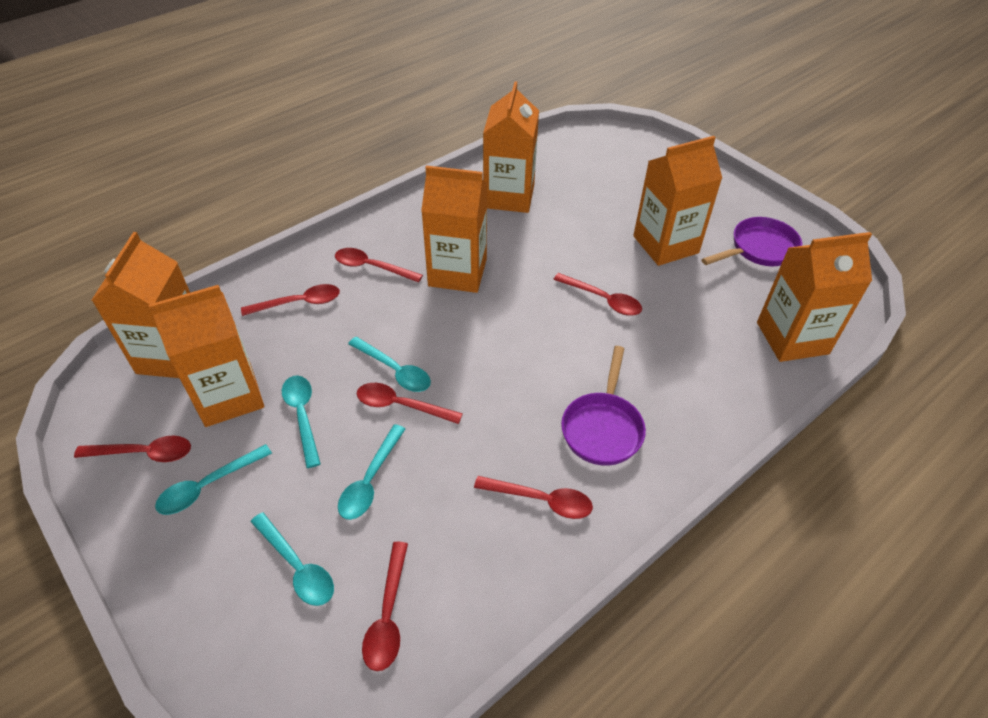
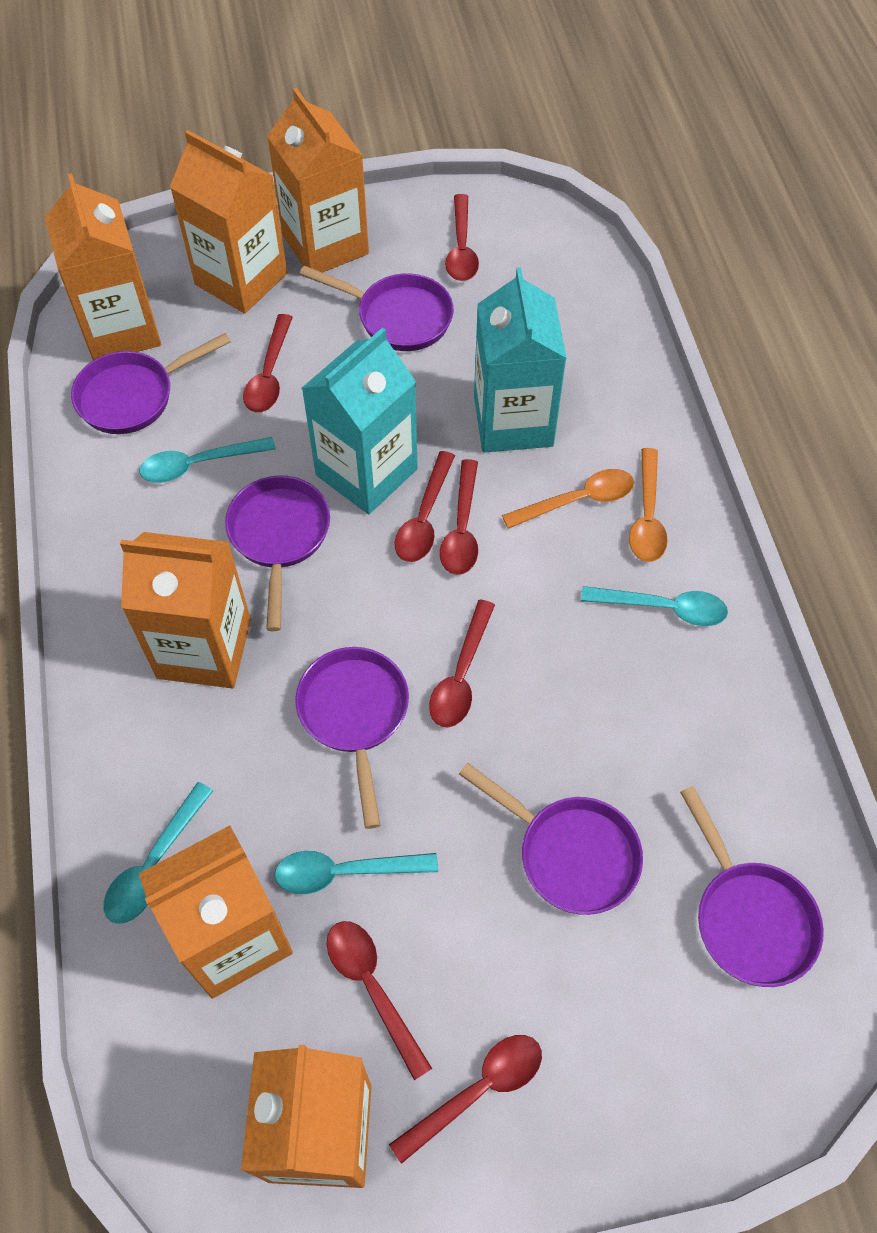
orange spoon: 0 -> 2
purple pan: 2 -> 6
turquoise carton: 0 -> 2
turquoise spoon: 5 -> 4

